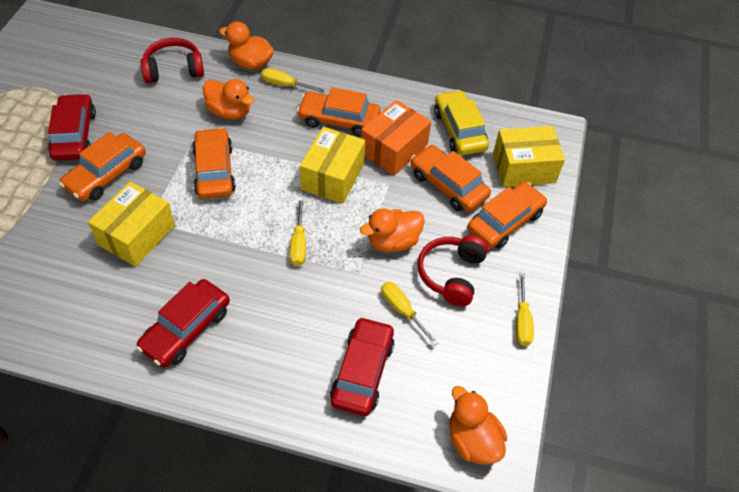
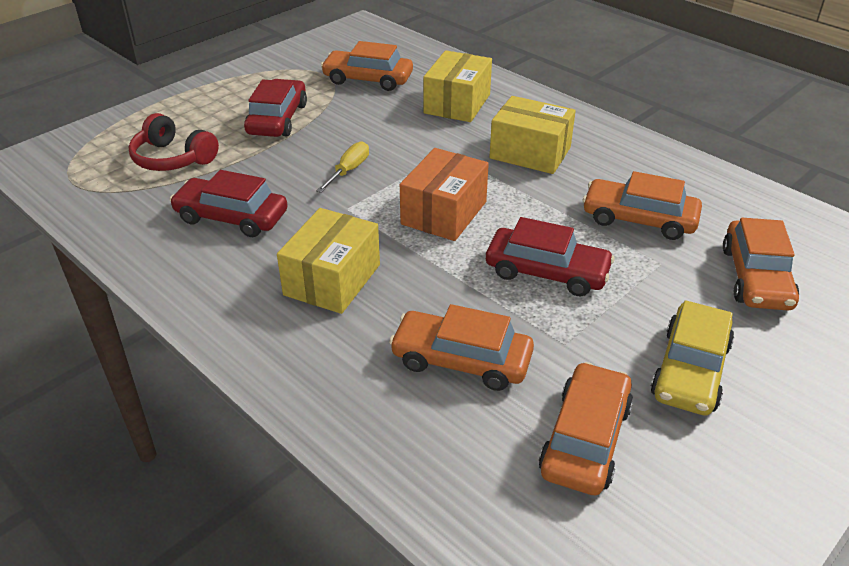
orange duck: 4 -> 0
red headphones: 2 -> 1
yellow screwdriver: 4 -> 1

